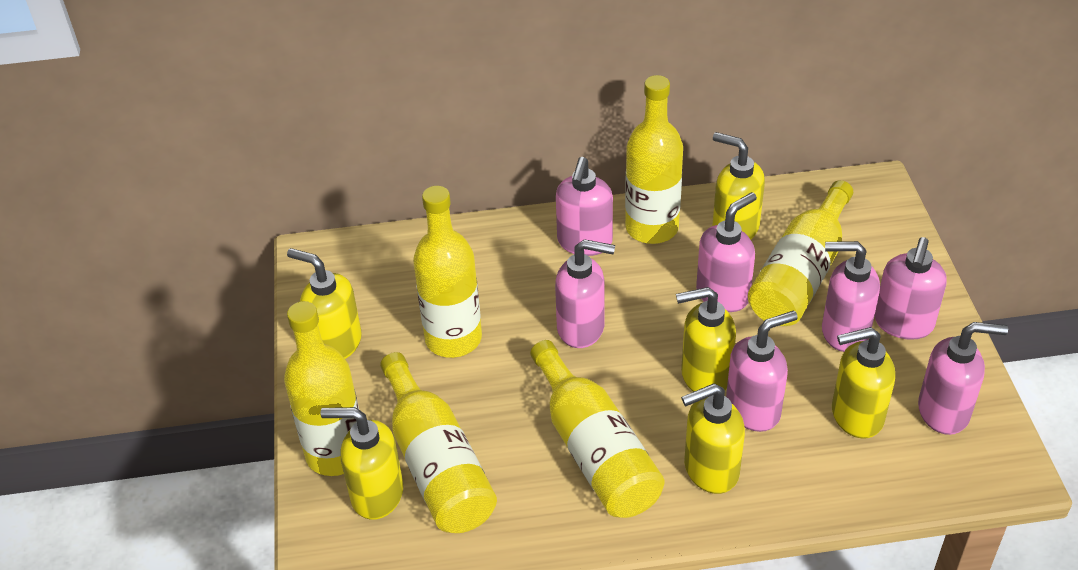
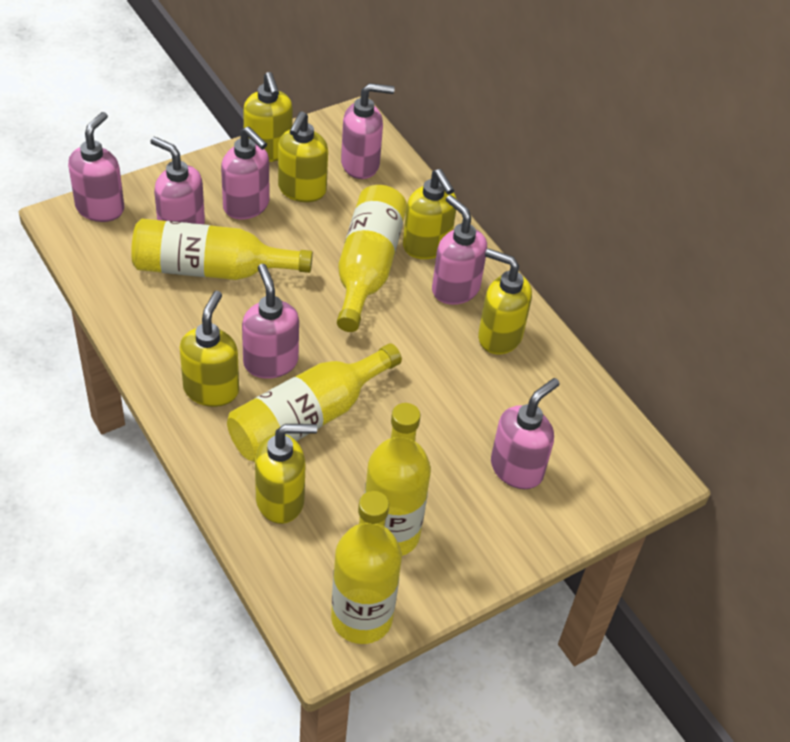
yellow bottle: 6 -> 5

